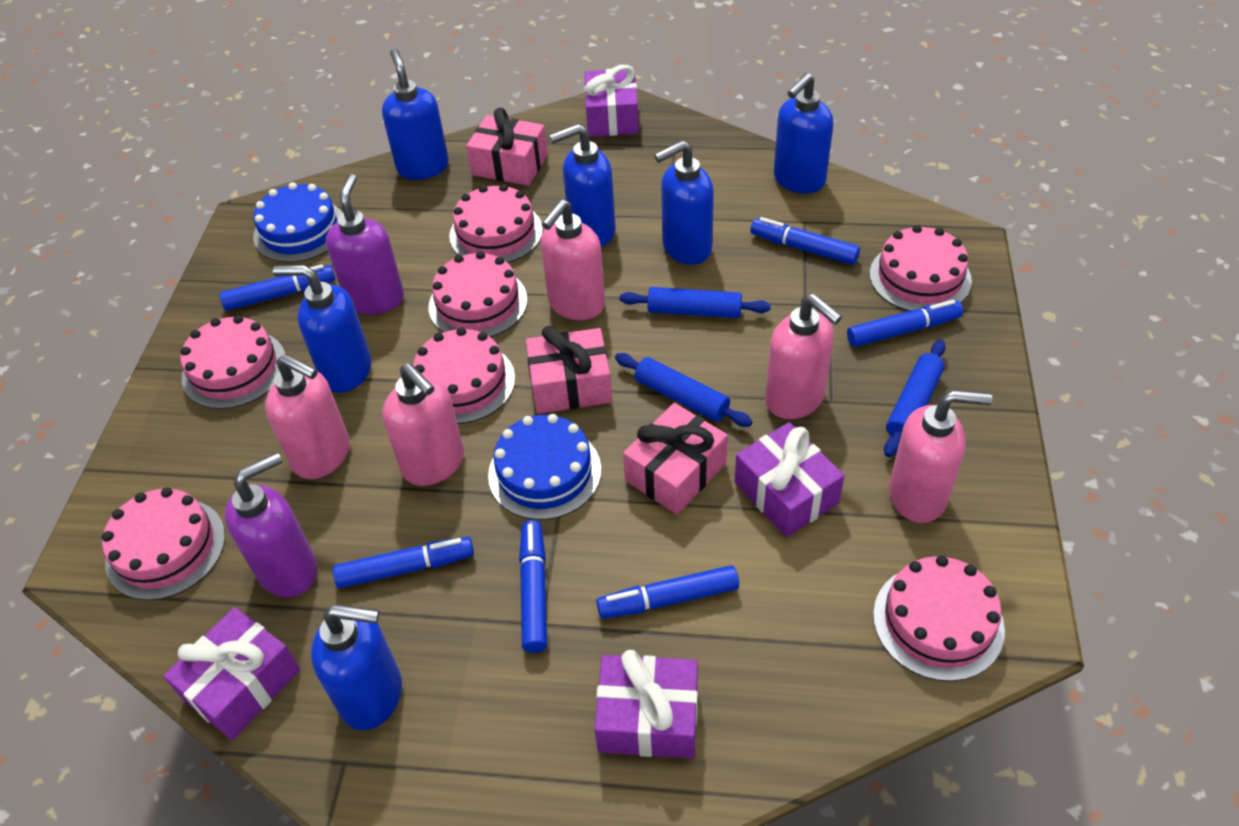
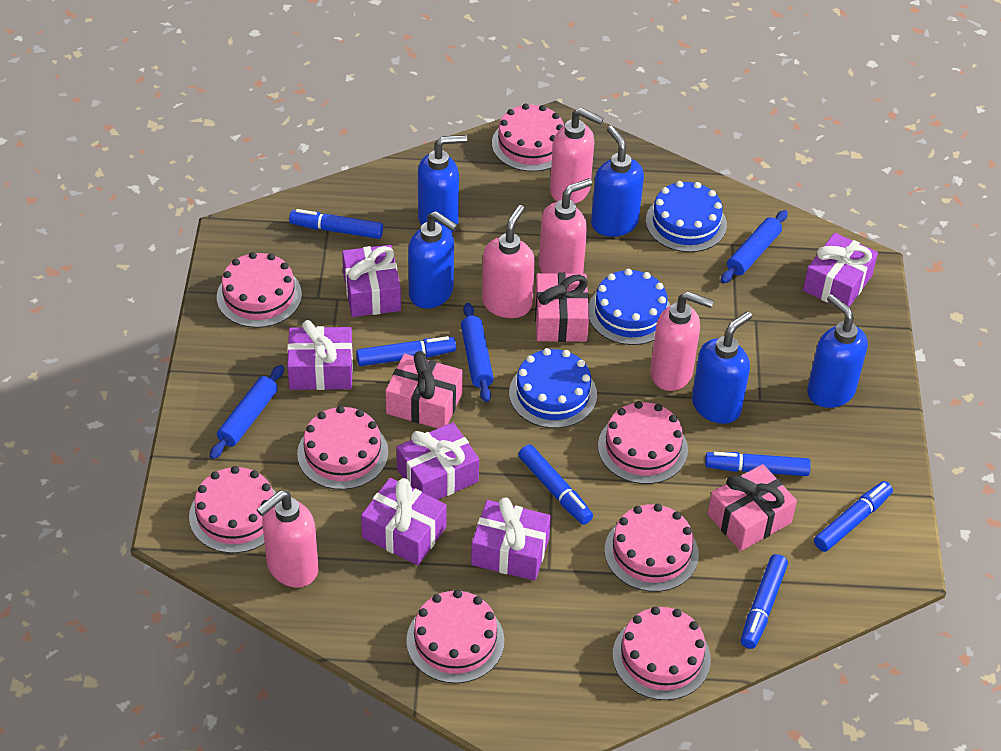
blue cake: 2 -> 3
blue soap dispenser: 6 -> 5
pink cake: 7 -> 8
purple gift: 4 -> 6
purple soap dispenser: 2 -> 0

